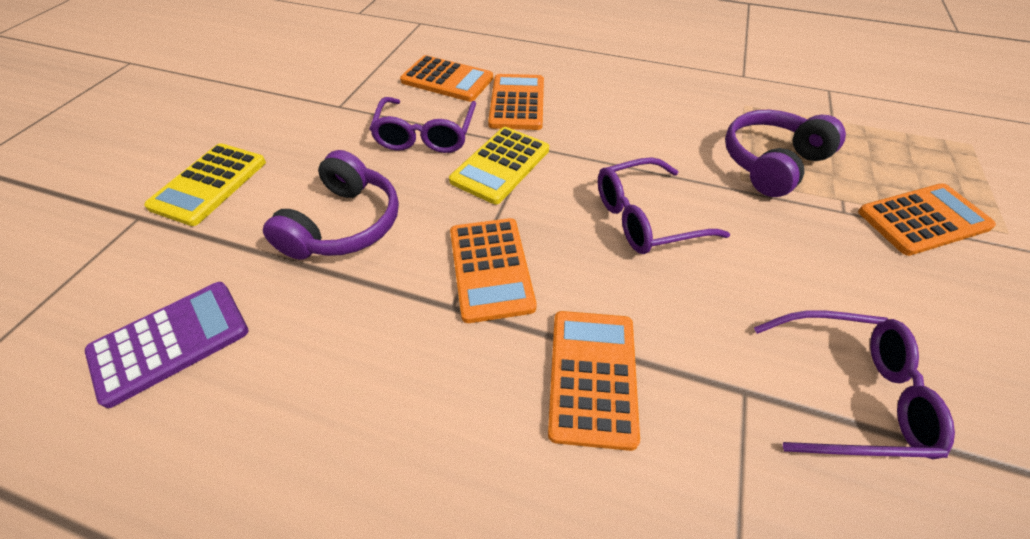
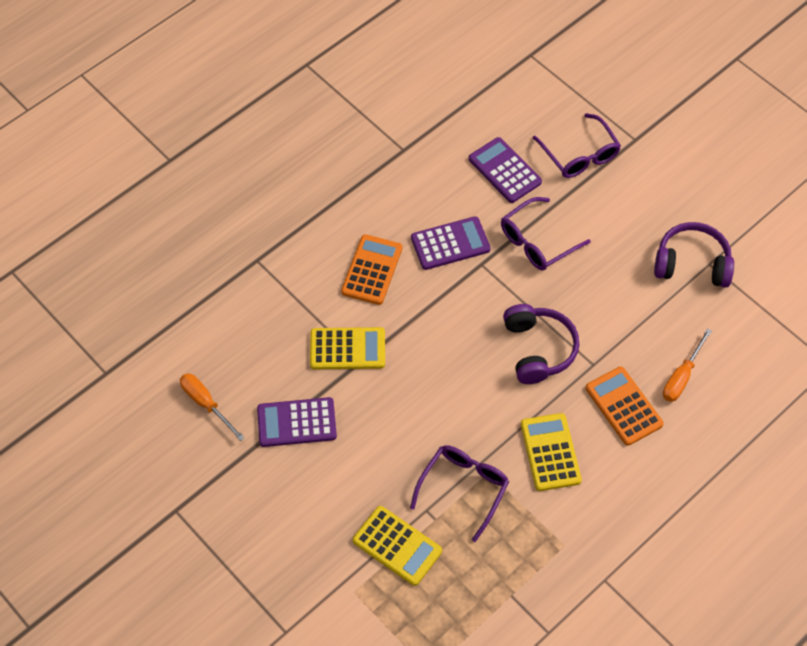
orange calculator: 5 -> 2
orange screwdriver: 0 -> 2
purple calculator: 1 -> 3
yellow calculator: 2 -> 3

